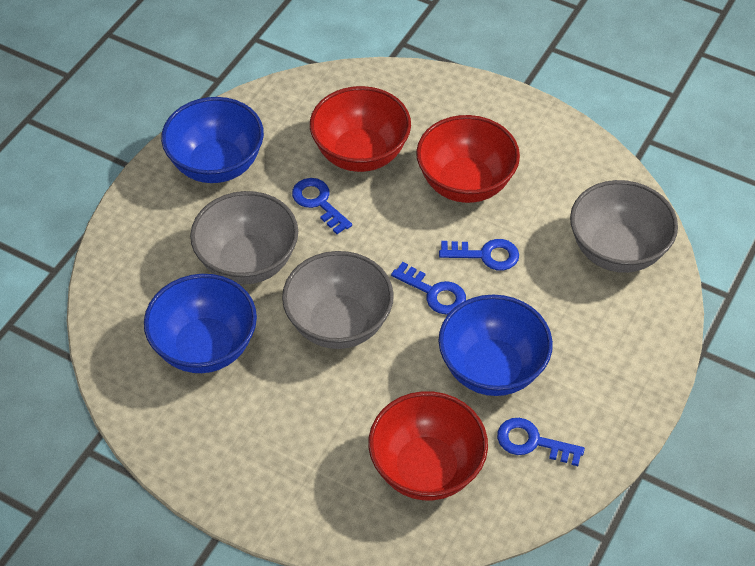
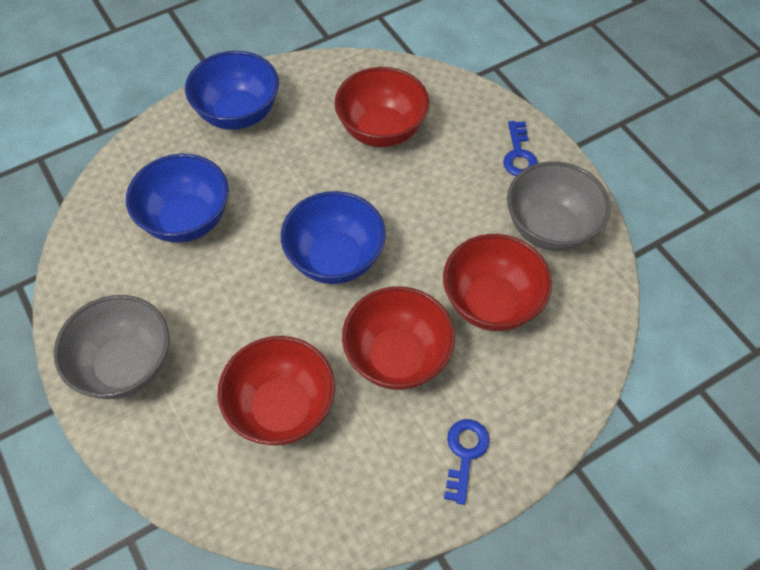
blue key: 4 -> 2
grey bowl: 3 -> 2
red bowl: 3 -> 4

